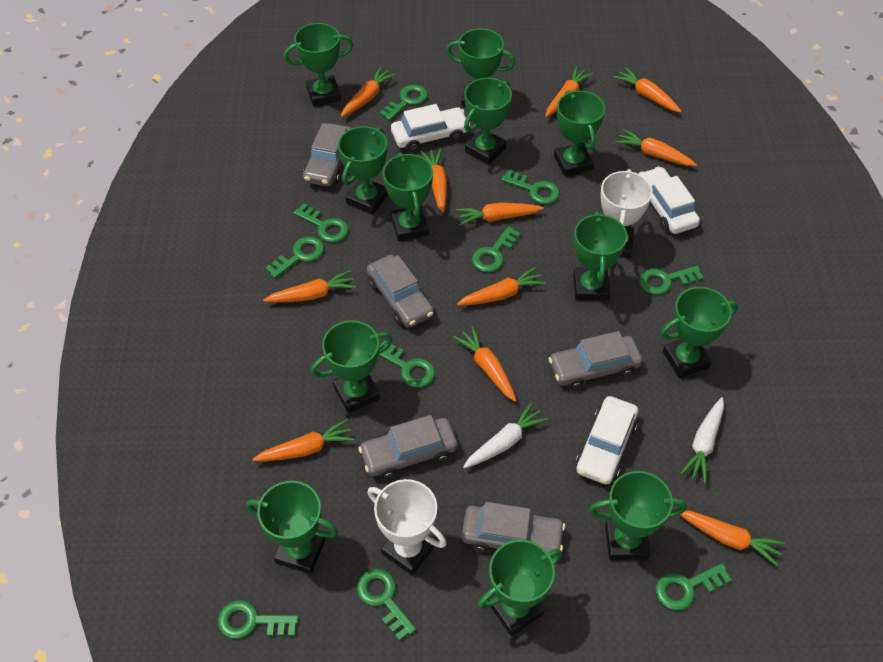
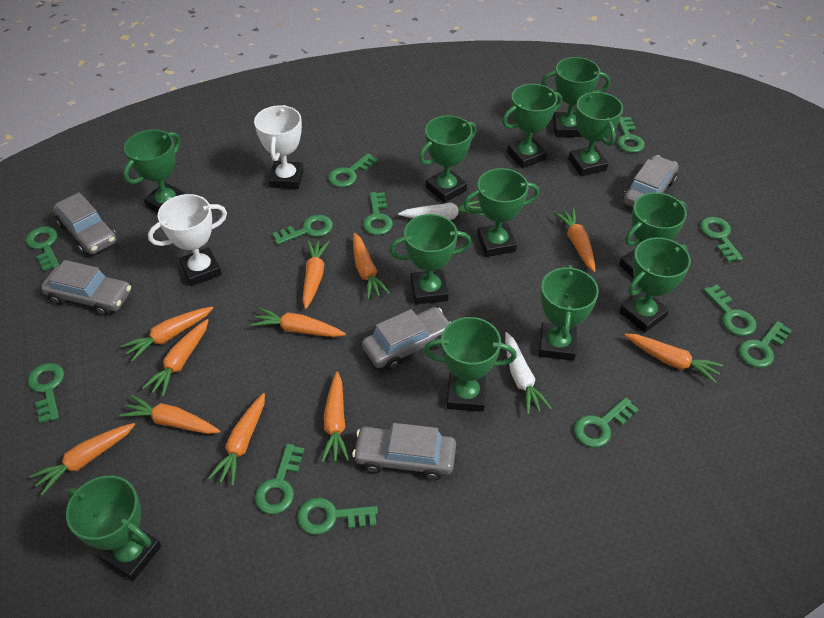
green key: 10 -> 12
white car: 3 -> 0

